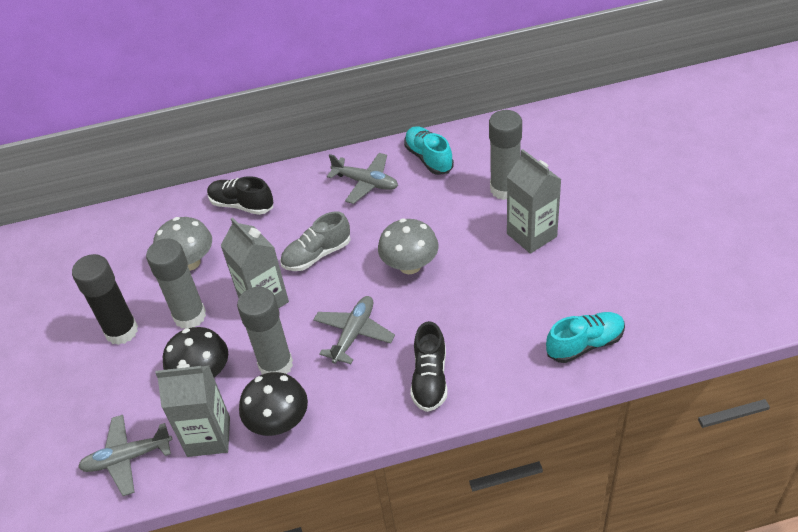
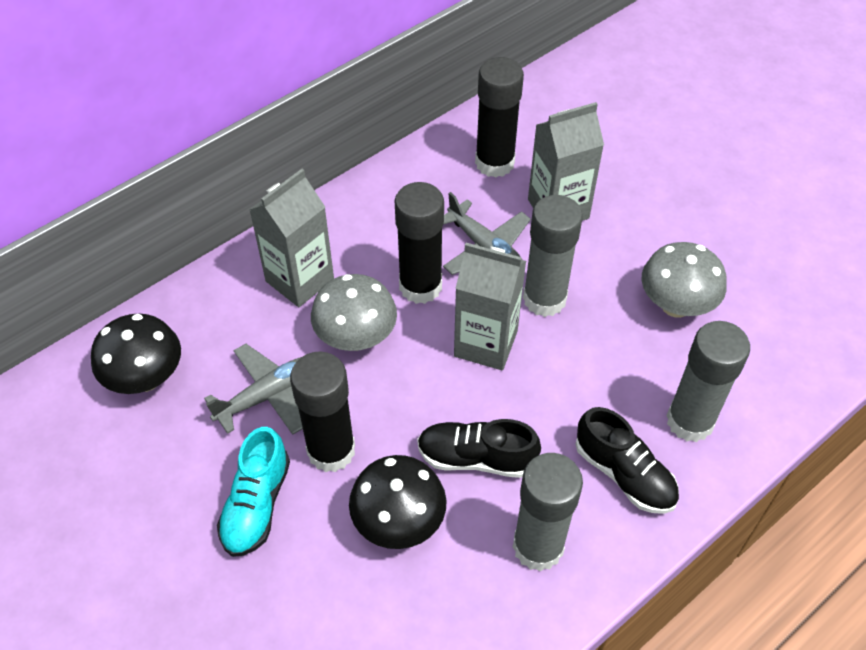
black glue stick: 1 -> 3
grey plane: 3 -> 2
grey shoe: 1 -> 0
turquoise shoe: 2 -> 1

